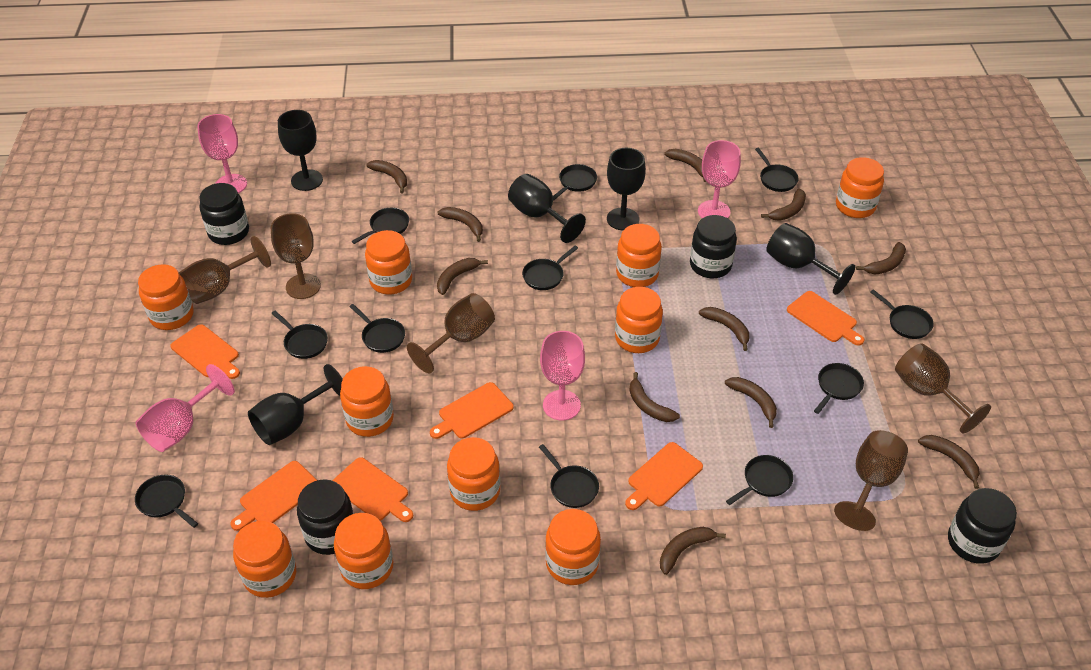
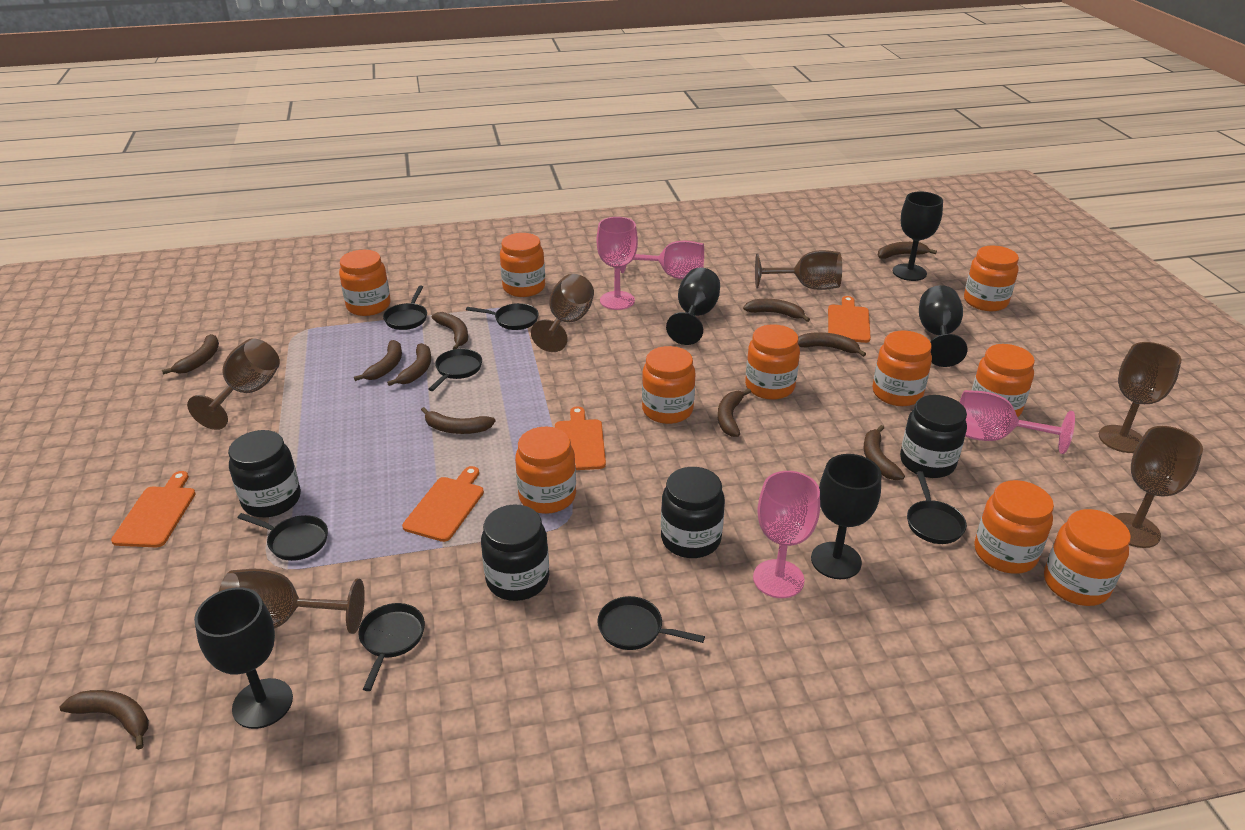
black pan: 11 -> 7
brown goblet: 5 -> 6
orange cutting board: 6 -> 4

